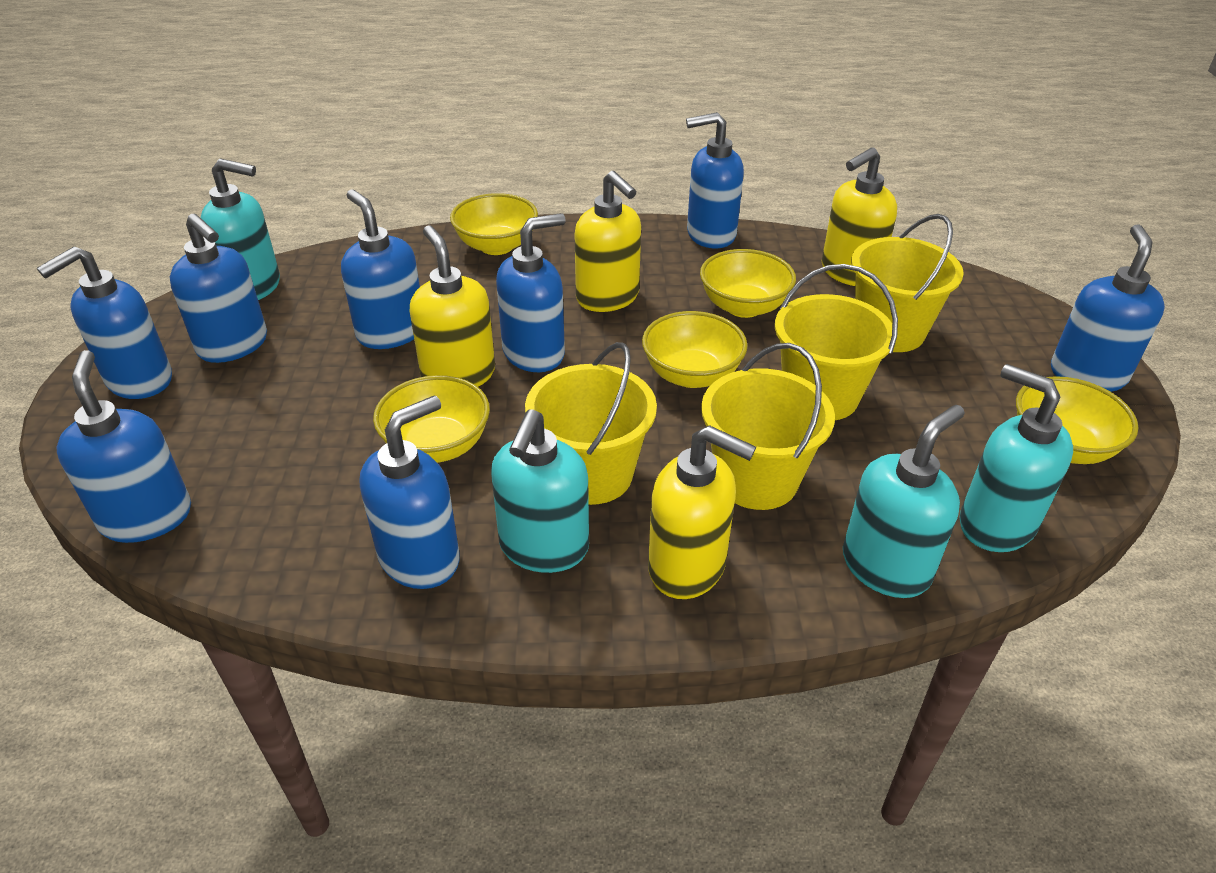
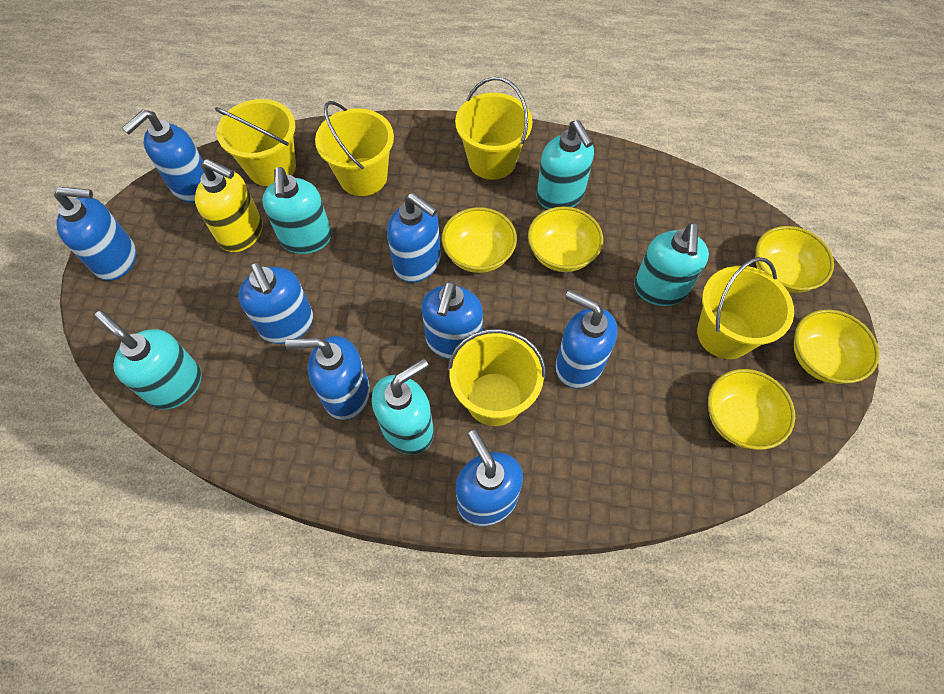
turquoise soap dispenser: 4 -> 5
yellow bucket: 4 -> 5
yellow soap dispenser: 4 -> 1

